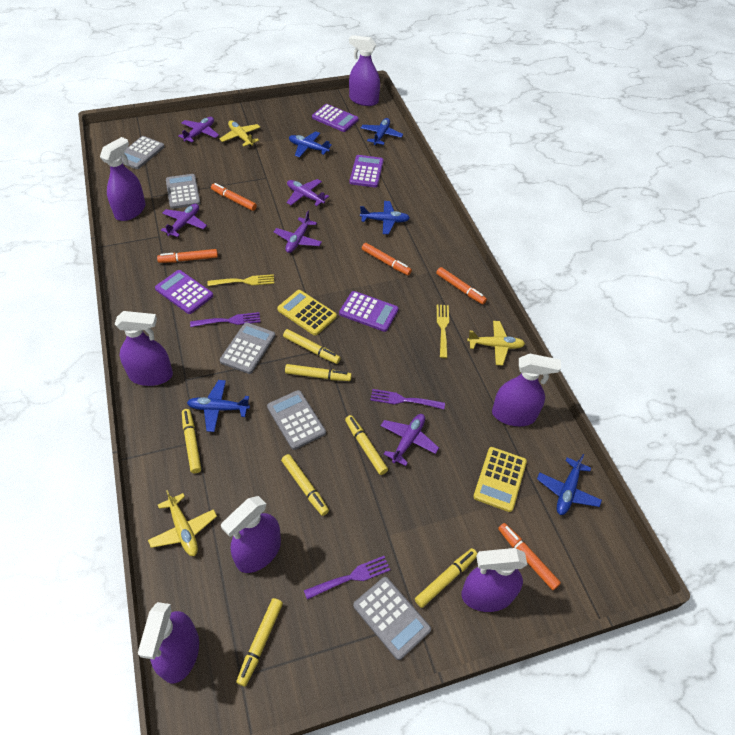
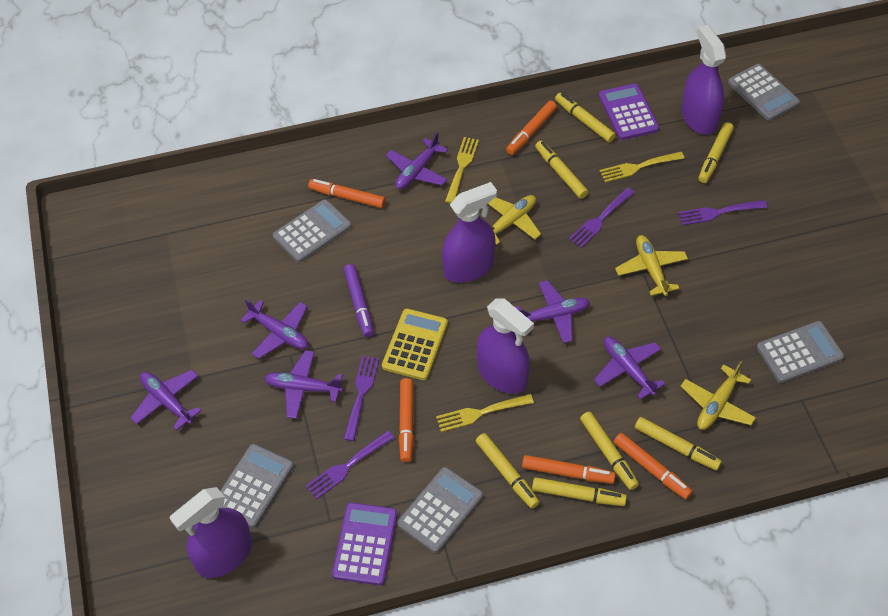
blue plane: 5 -> 0
purple calculator: 4 -> 2
purple fork: 3 -> 4
purple marker: 0 -> 1
purple plane: 5 -> 6
purple spray bottle: 7 -> 4
yellow calculator: 2 -> 1
yellow fork: 2 -> 3

